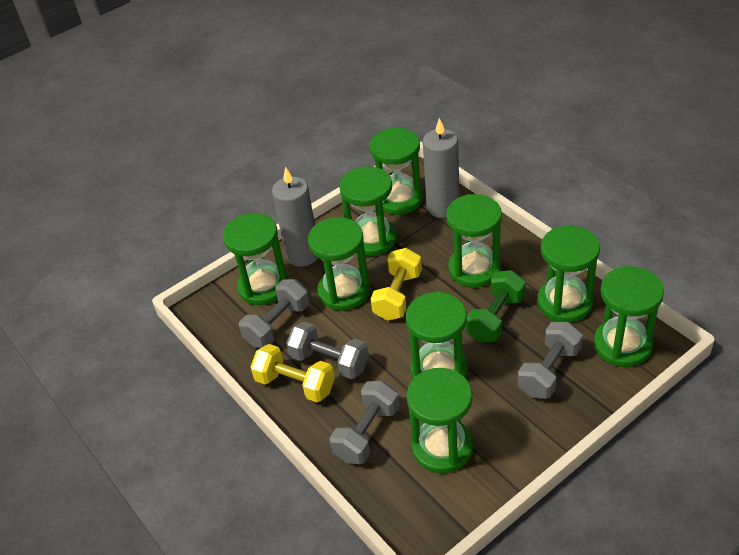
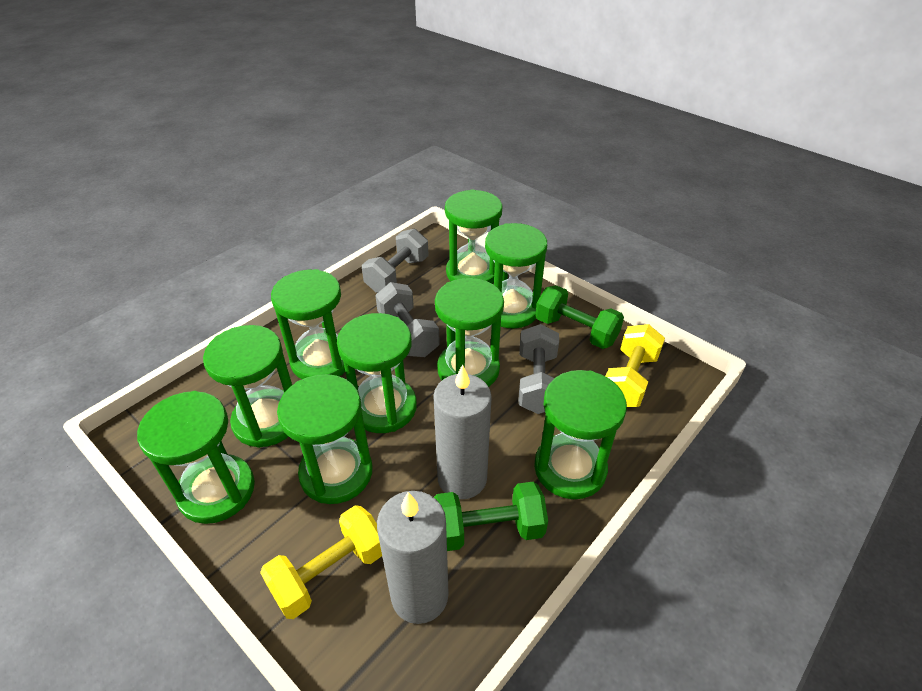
green dumbbell: 1 -> 2
grey dumbbell: 4 -> 3

